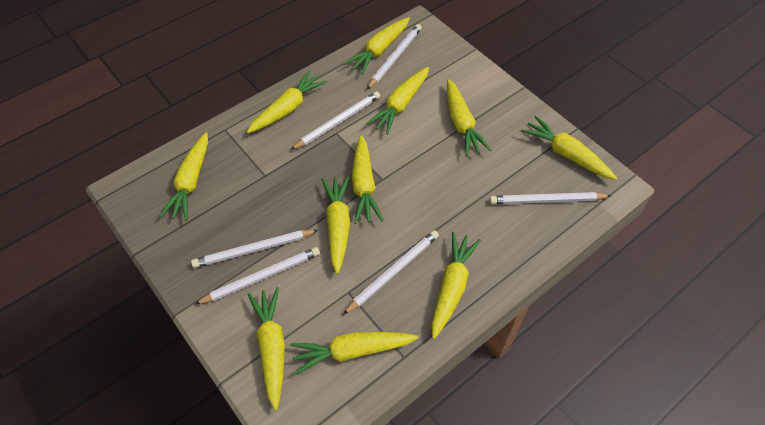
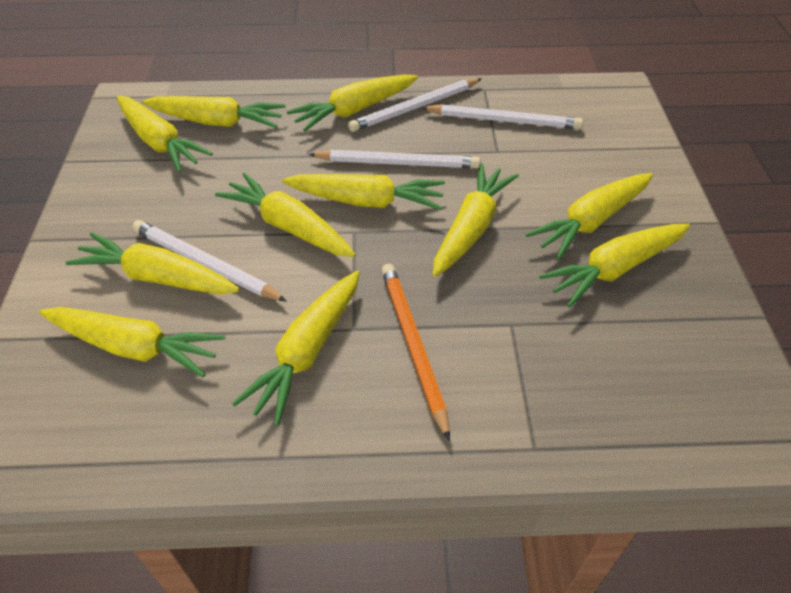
orange pencil: 0 -> 1
white pencil: 6 -> 4

